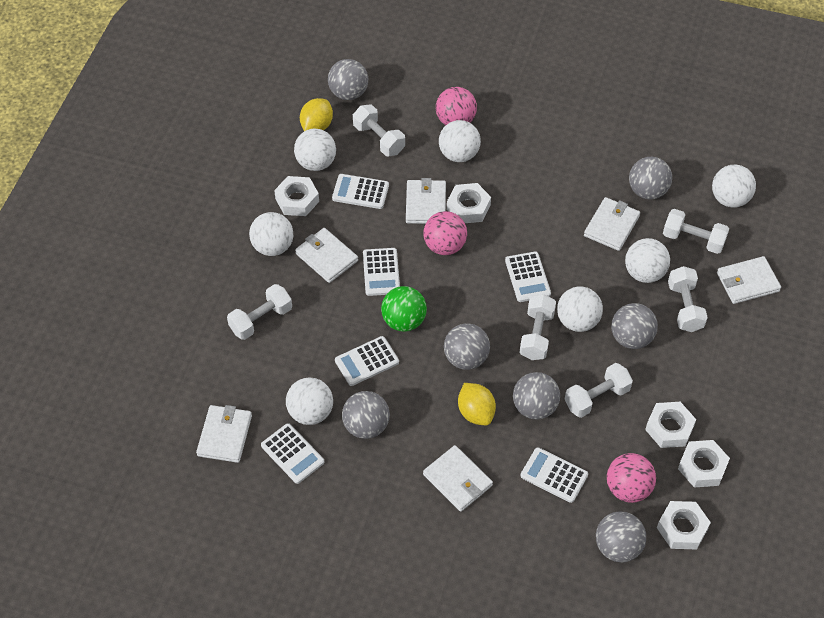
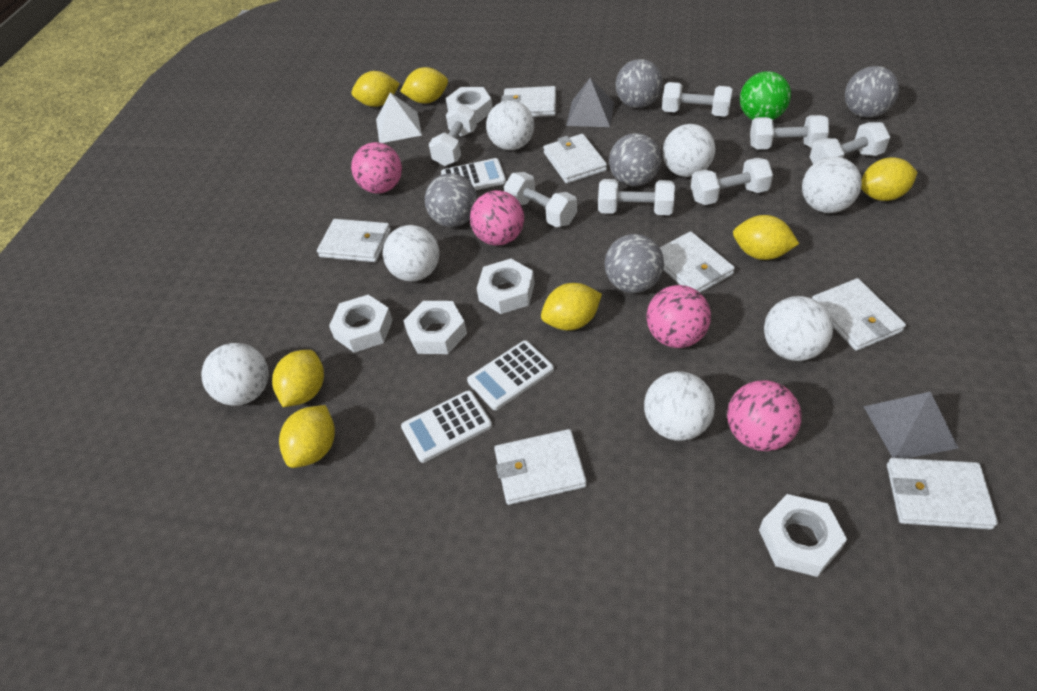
grey ball: 7 -> 5
grey pyramid: 0 -> 2
pink ball: 3 -> 4
white calculator: 6 -> 3
white dumbbell: 6 -> 7
white pyramid: 0 -> 1
white wallet: 6 -> 7
yellow lemon: 2 -> 7

